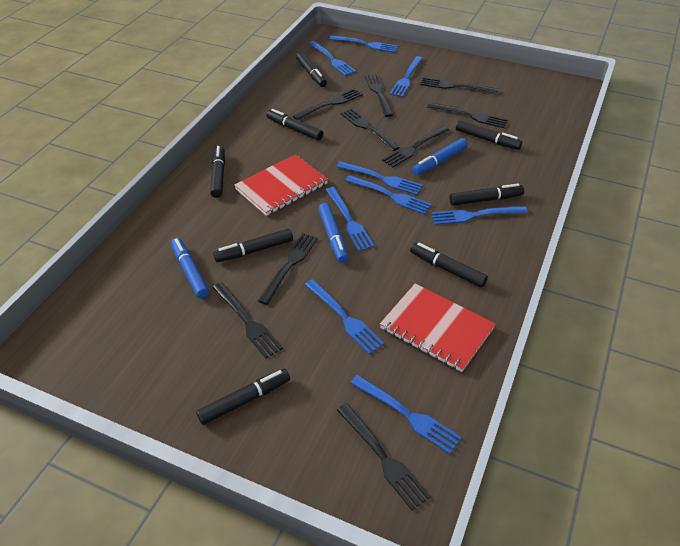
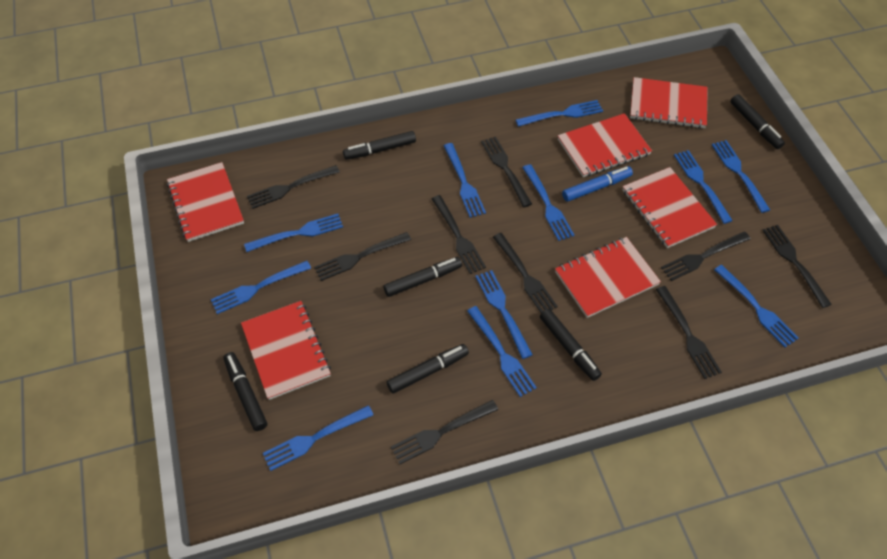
black marker: 8 -> 6
blue fork: 9 -> 11
blue marker: 3 -> 1
red notebook: 2 -> 6

